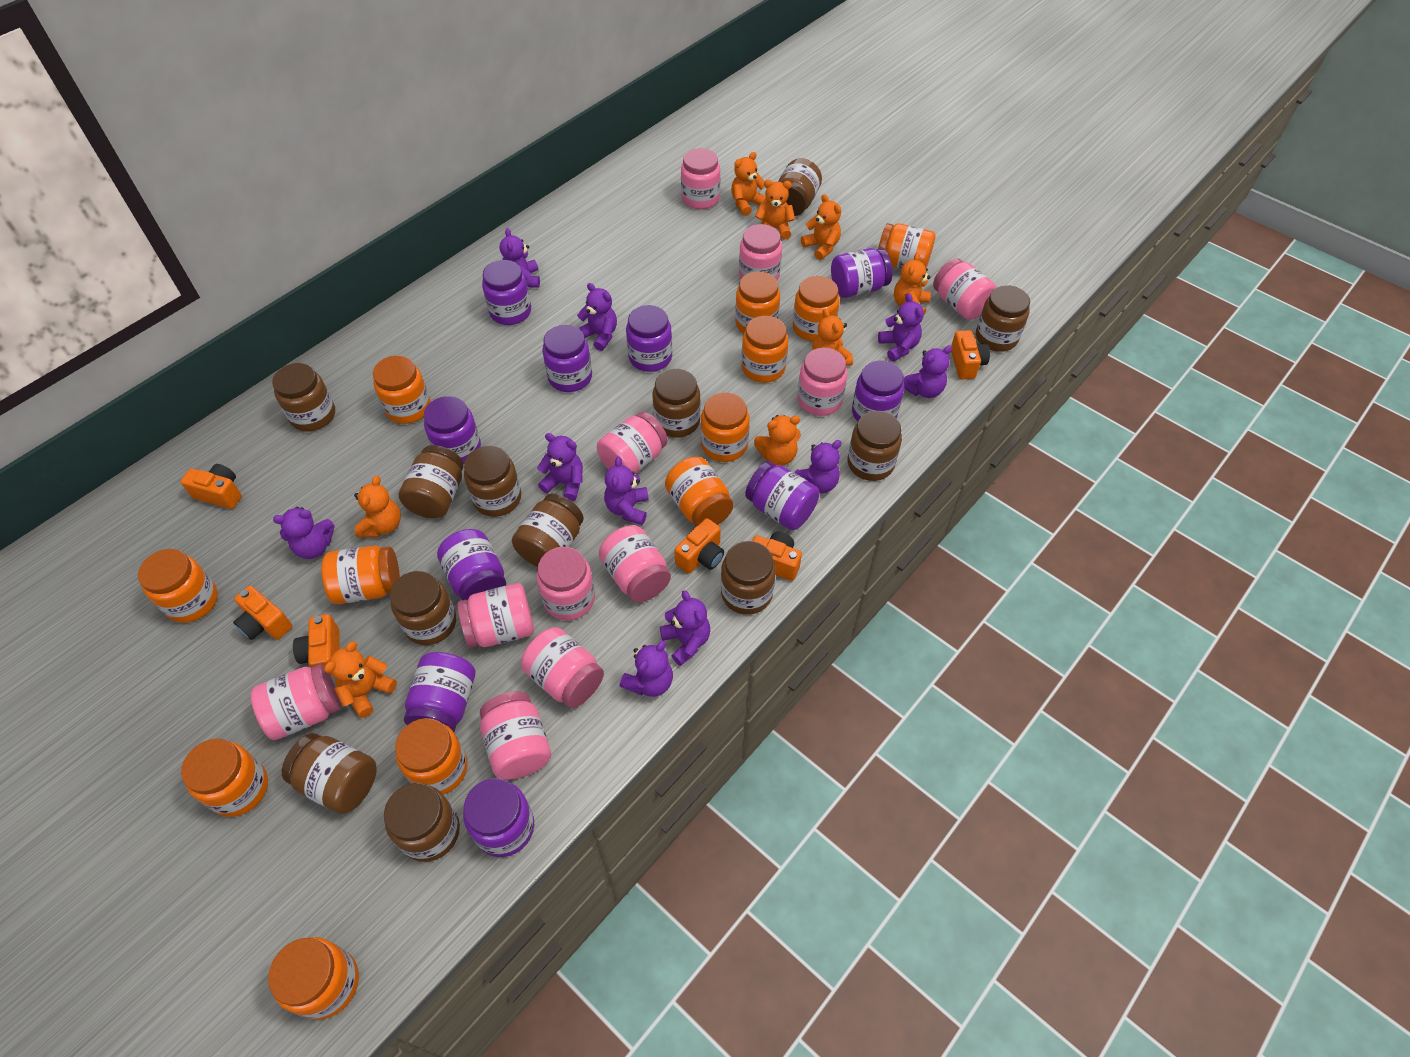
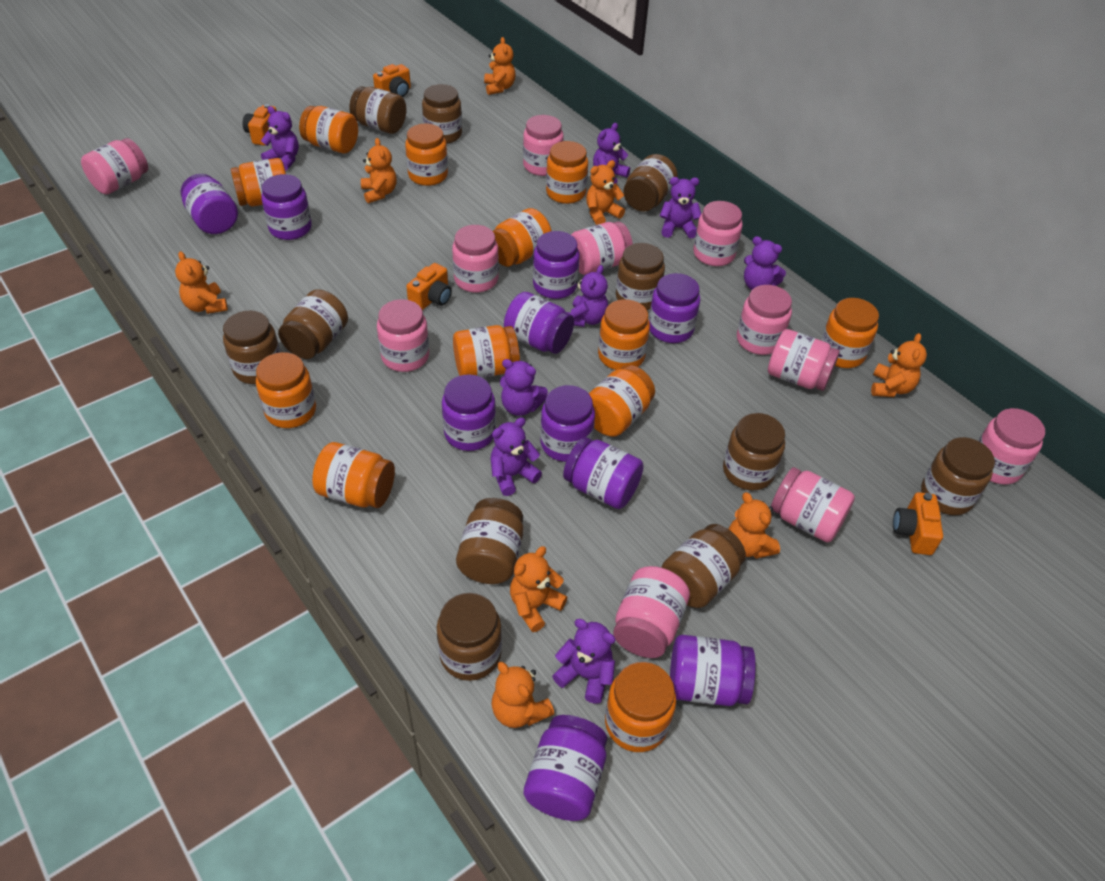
brown jar: 12 -> 11
orange camera: 6 -> 4
purple teddy bear: 10 -> 8

